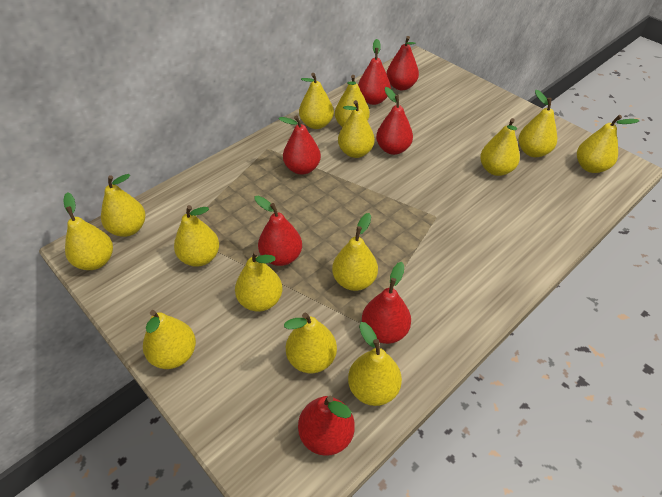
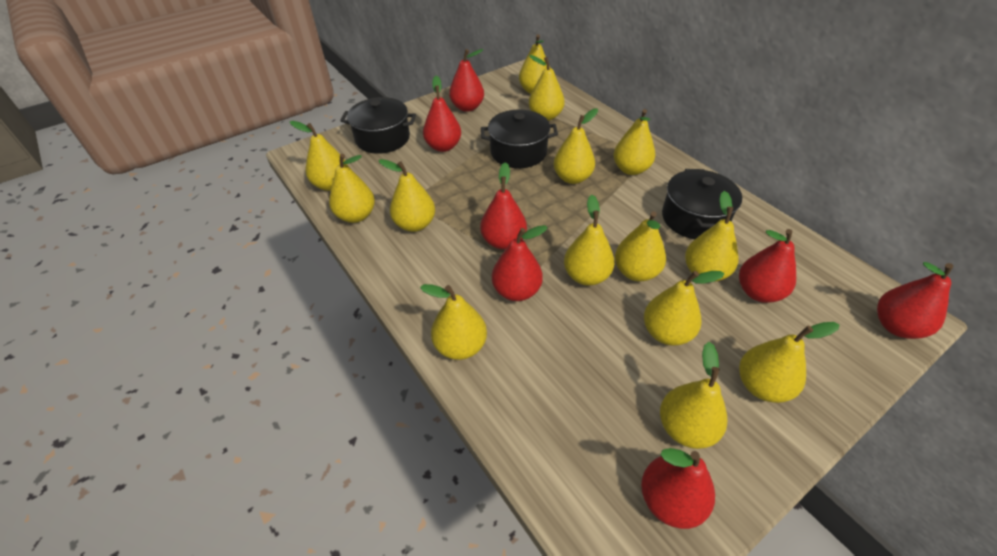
black pot: 0 -> 3

